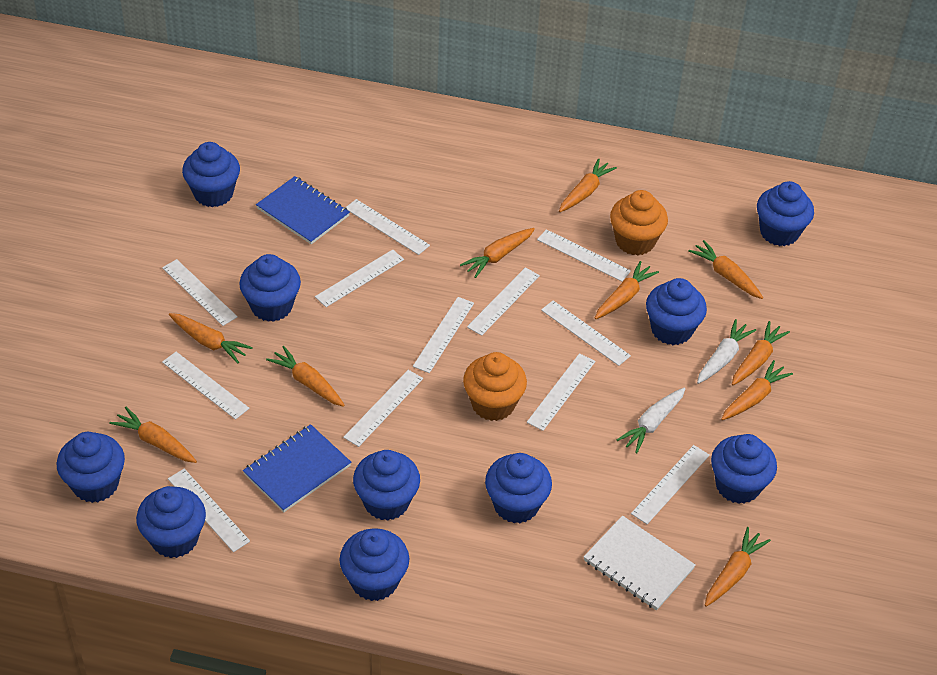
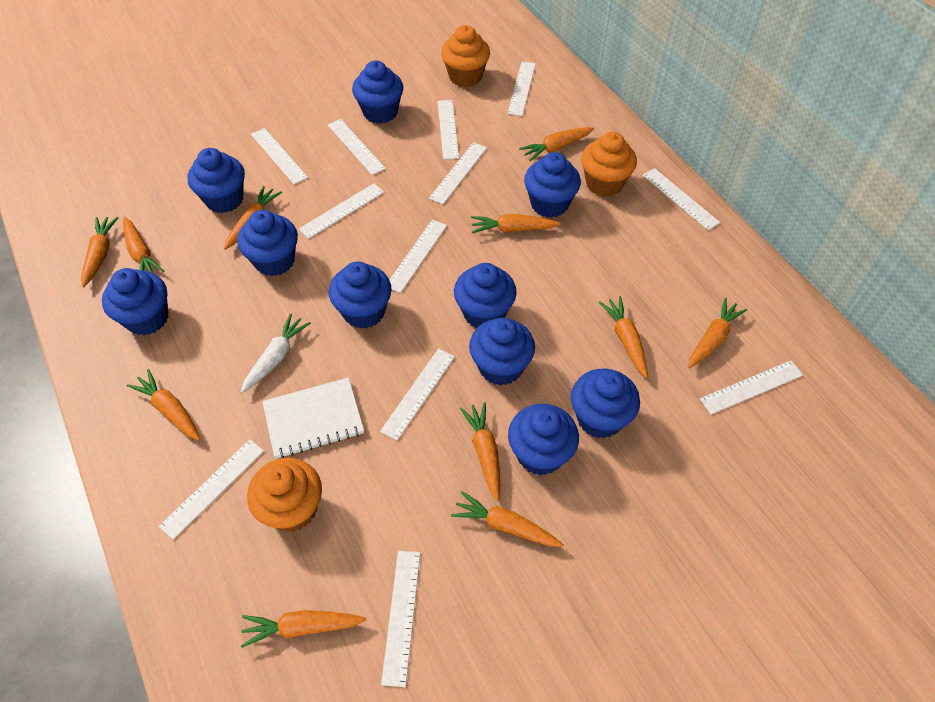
blue notebook: 2 -> 0
orange carrot: 10 -> 11
orange cupcake: 2 -> 3
white carrot: 2 -> 1

